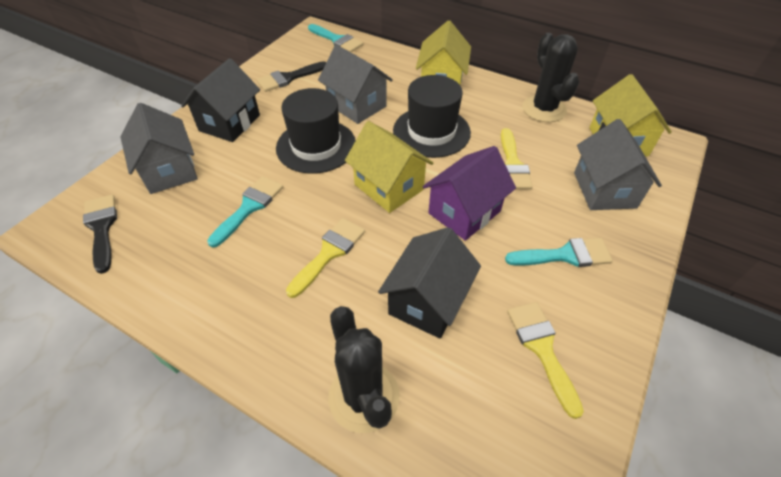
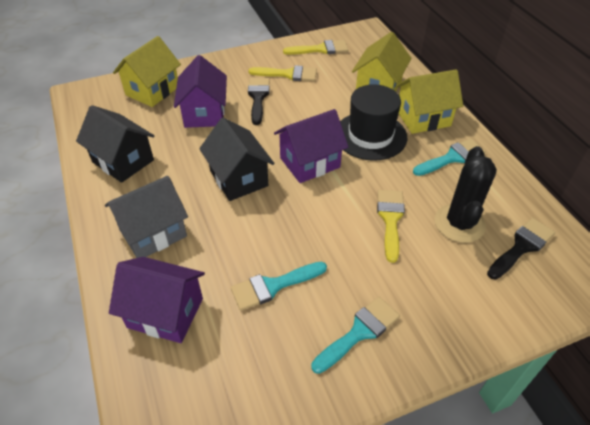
black cactus: 2 -> 1
black hat: 2 -> 1
grey house: 3 -> 1
purple house: 1 -> 3

